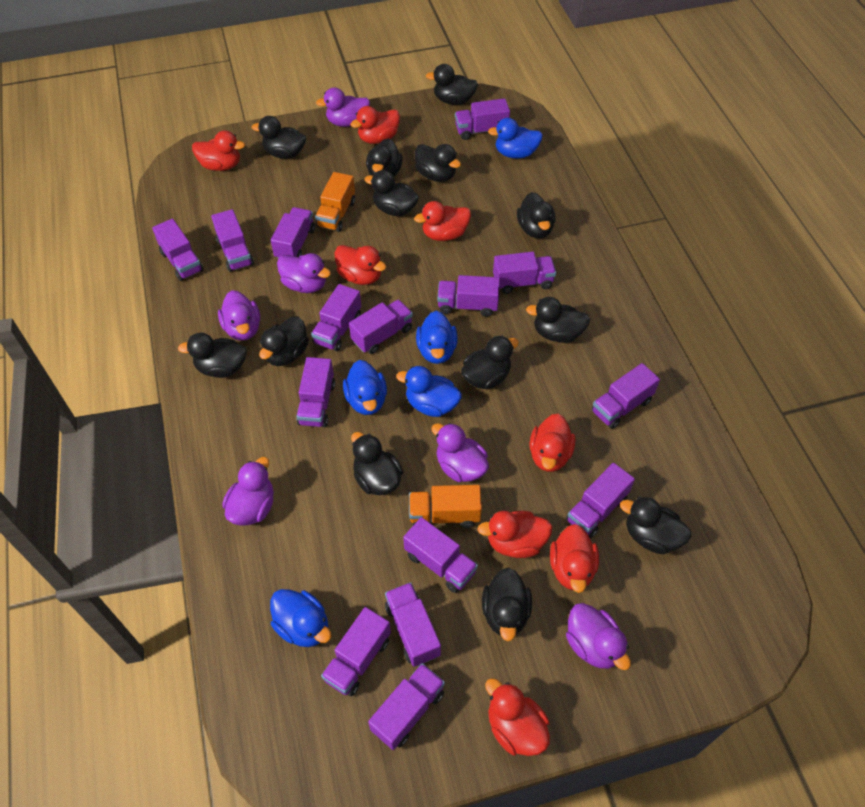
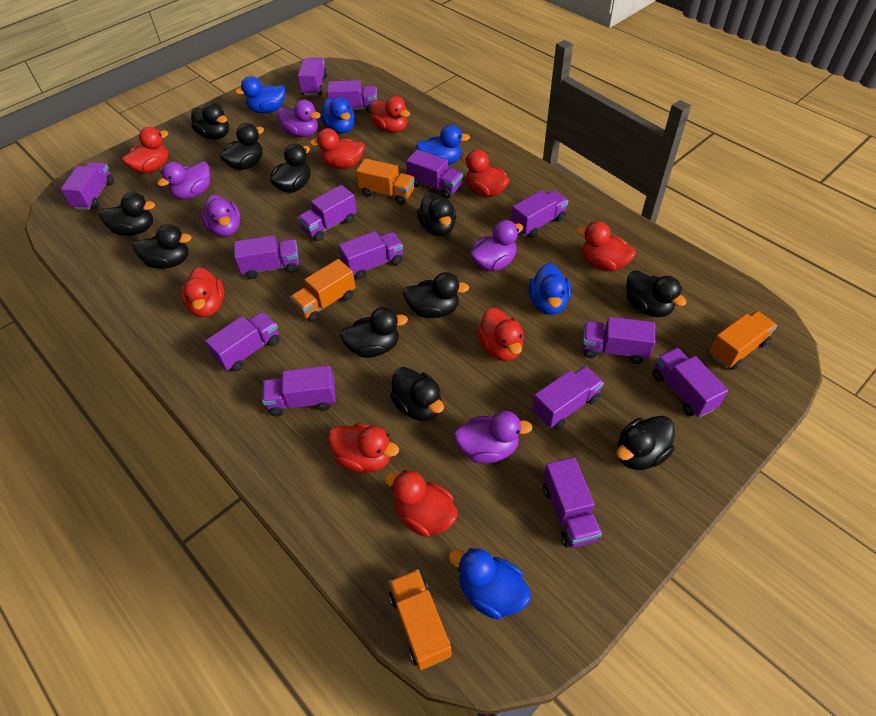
black duck: 13 -> 11
orange truck: 2 -> 4
purple duck: 6 -> 5
purple truck: 15 -> 14
red duck: 8 -> 9

